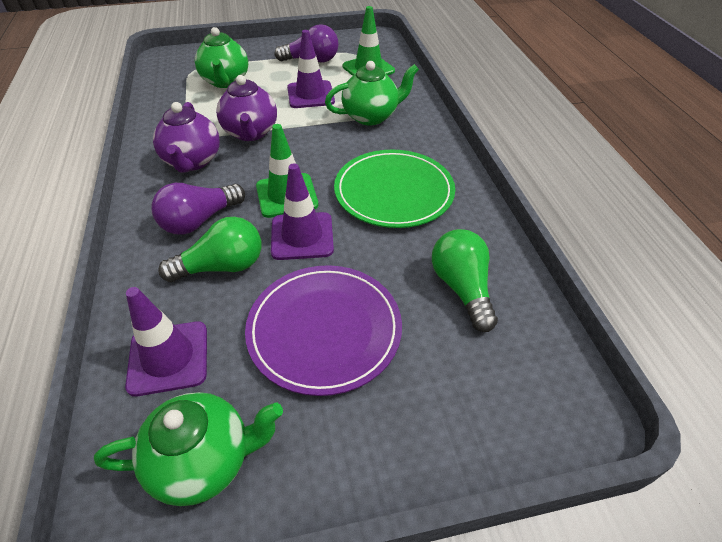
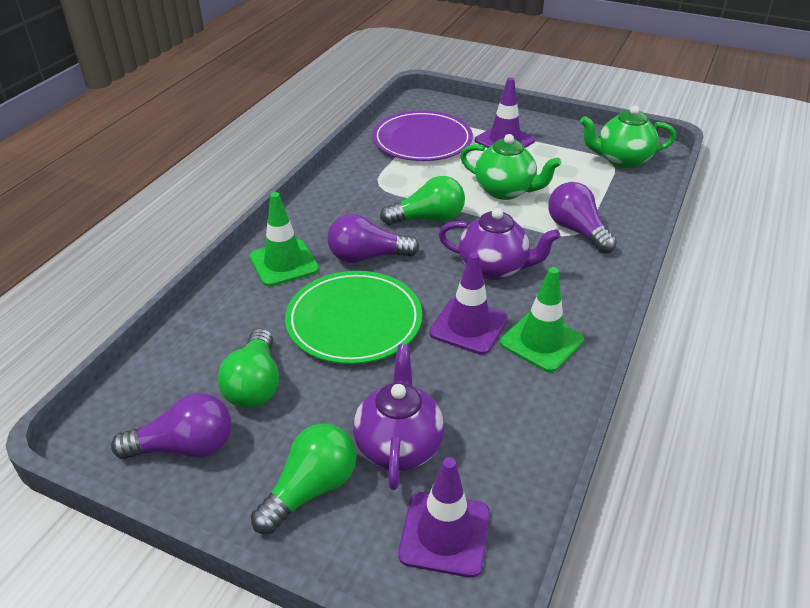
green light bulb: 2 -> 3
green teapot: 3 -> 2
purple light bulb: 2 -> 3

